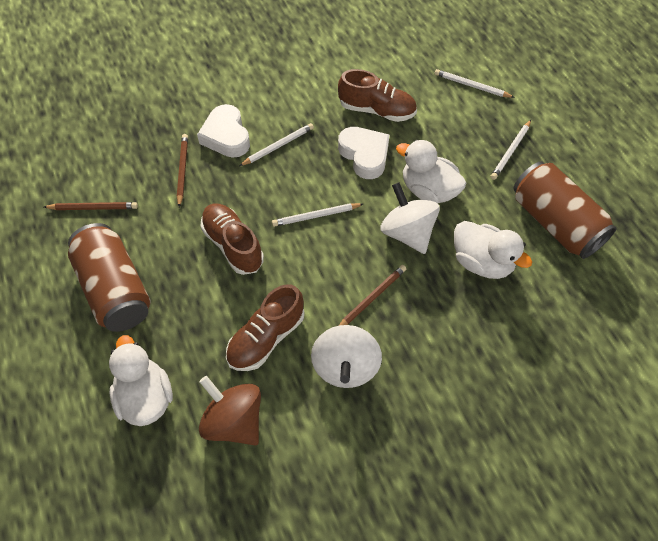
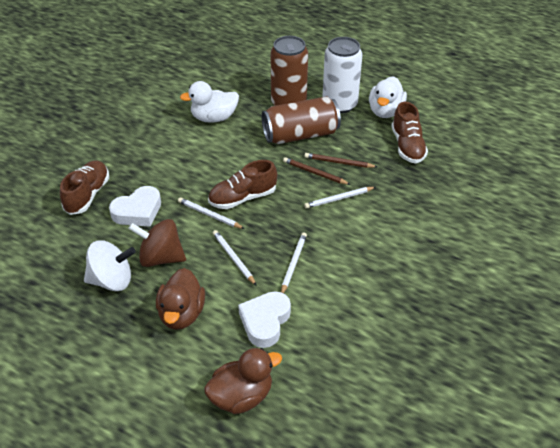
brown duck: 0 -> 2
brown pencil: 3 -> 2
white can: 0 -> 1
white duck: 3 -> 2
white spinning top: 2 -> 1

